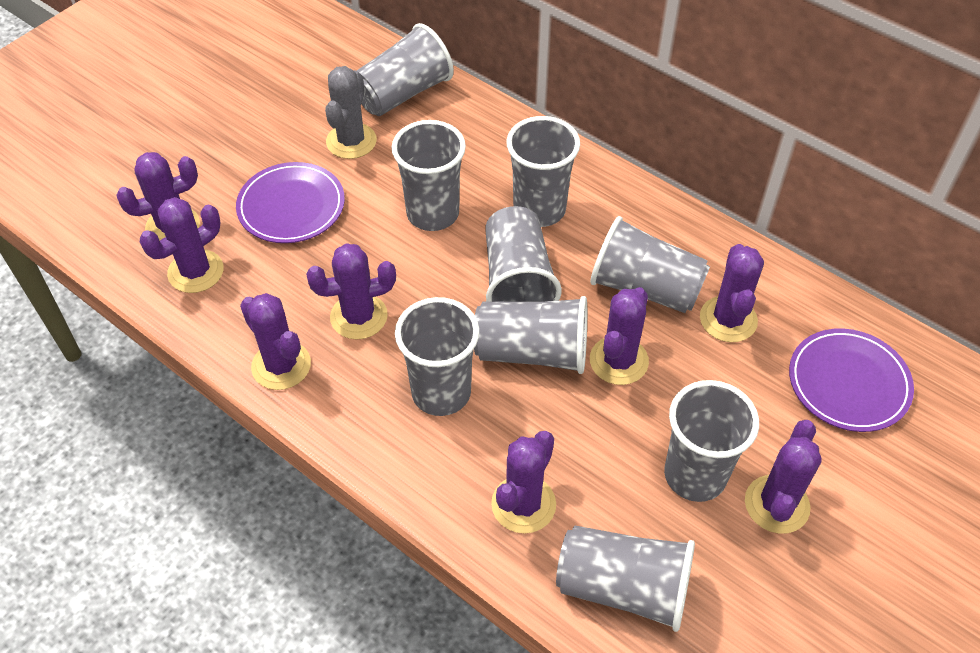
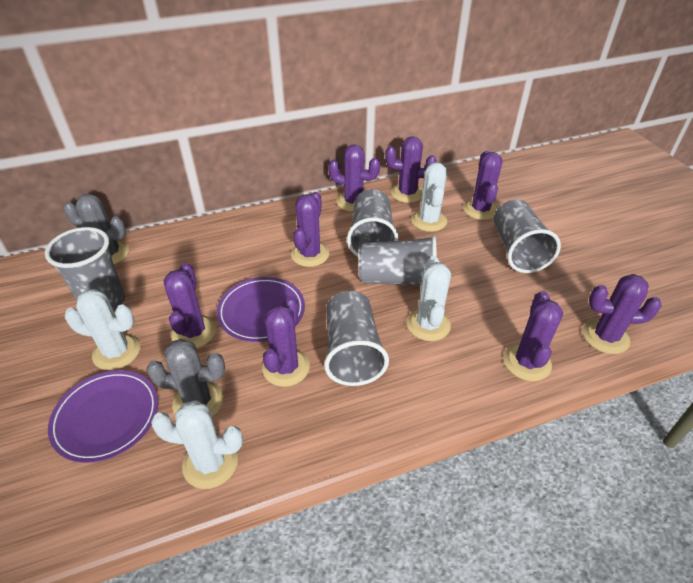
grey cactus: 1 -> 2
grey cup: 9 -> 5
white cactus: 0 -> 4

